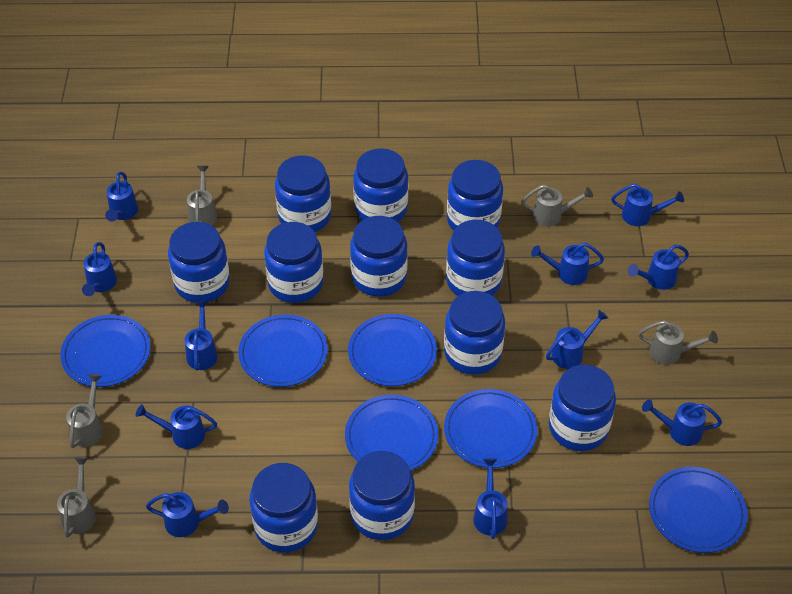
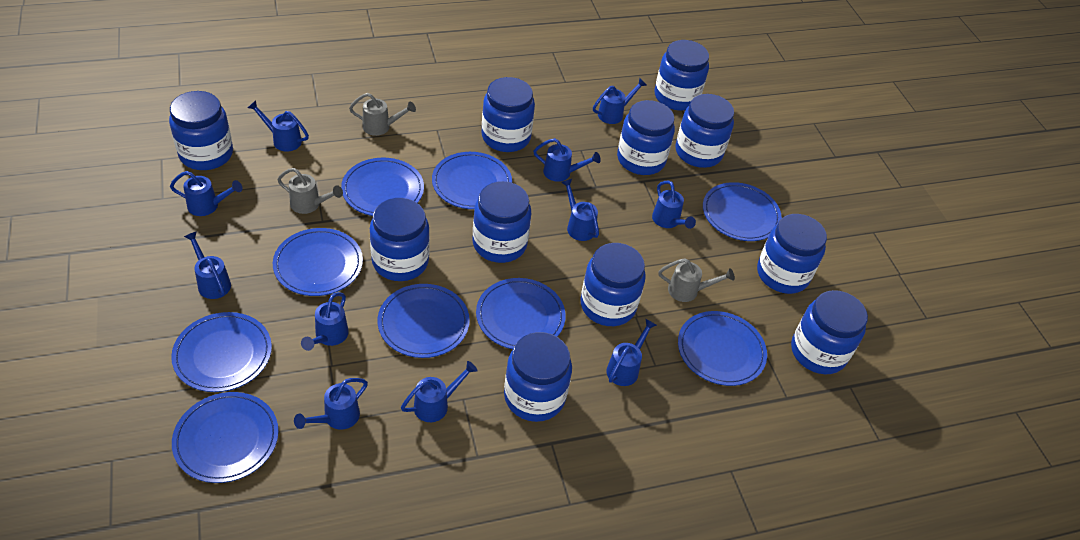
blue plate: 6 -> 9
grey watering can: 5 -> 3

